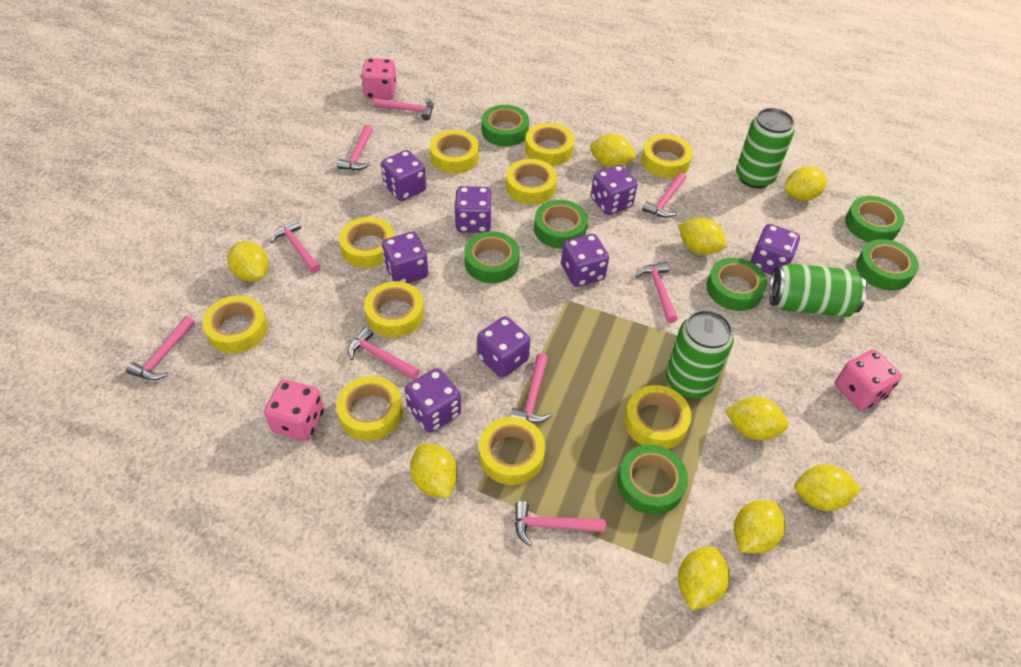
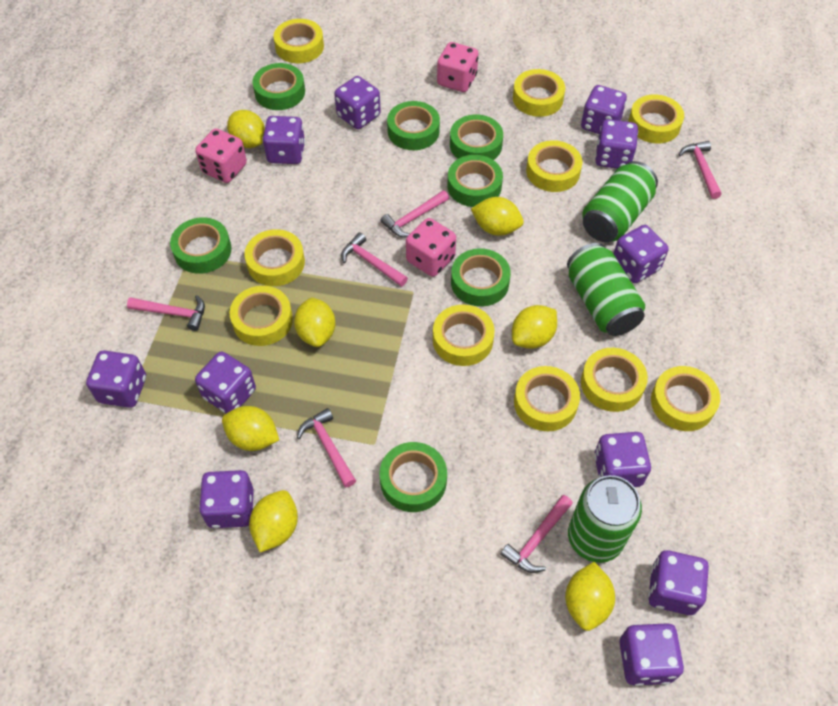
pink hammer: 9 -> 6
purple dice: 8 -> 11
yellow lemon: 9 -> 7

